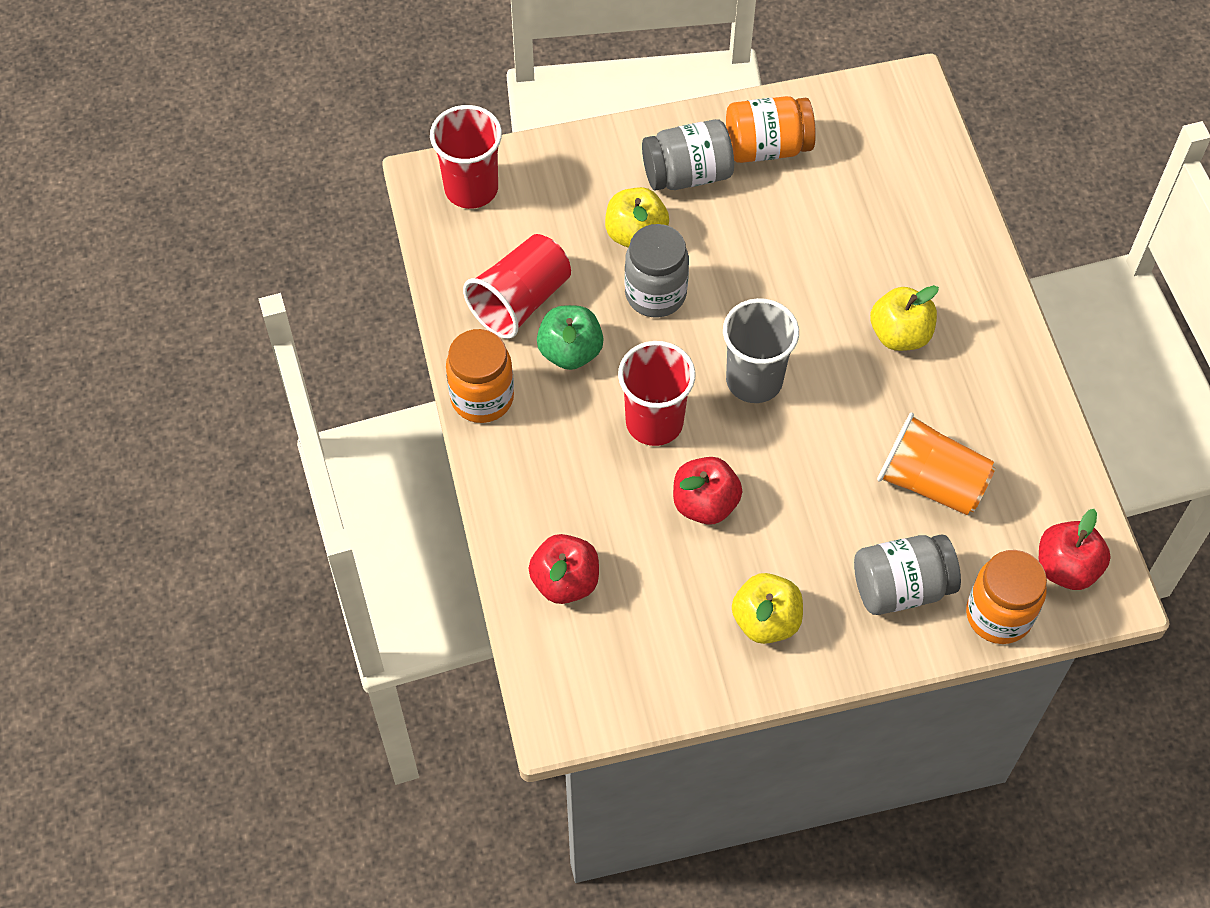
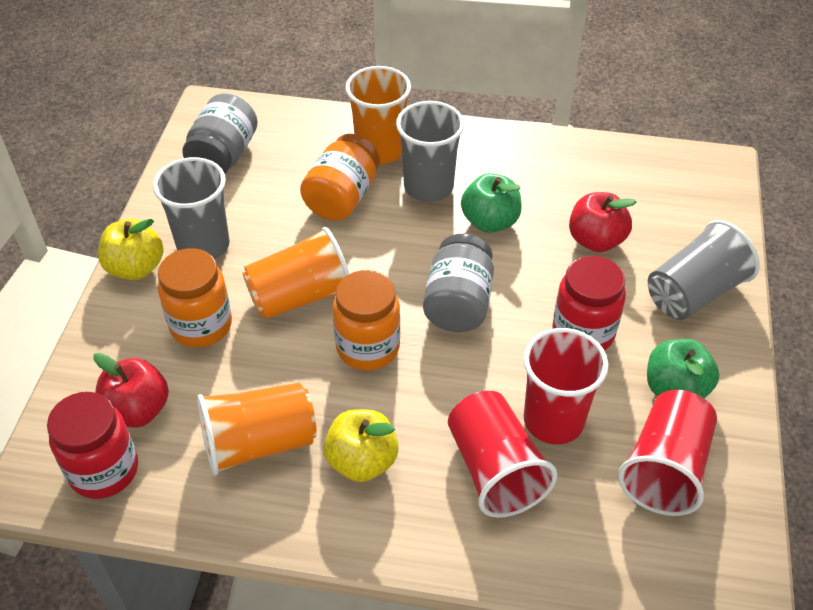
green apple: 1 -> 2
grey cup: 1 -> 3
grey jar: 3 -> 2
orange cup: 1 -> 3
red apple: 3 -> 2
red jar: 0 -> 2
yellow apple: 3 -> 2

